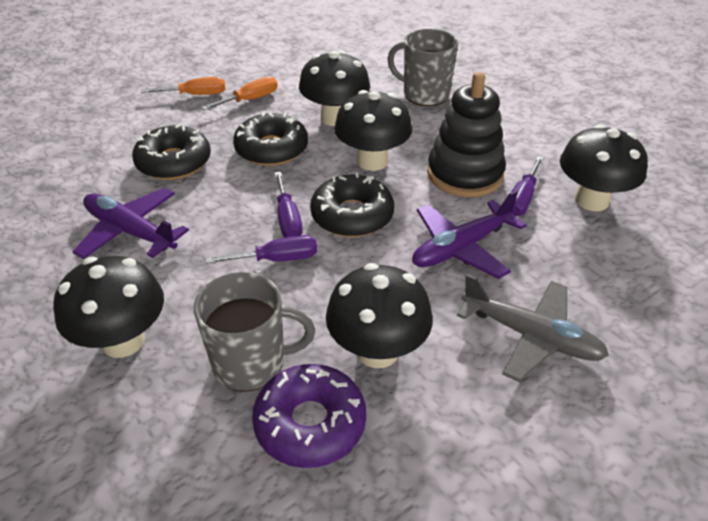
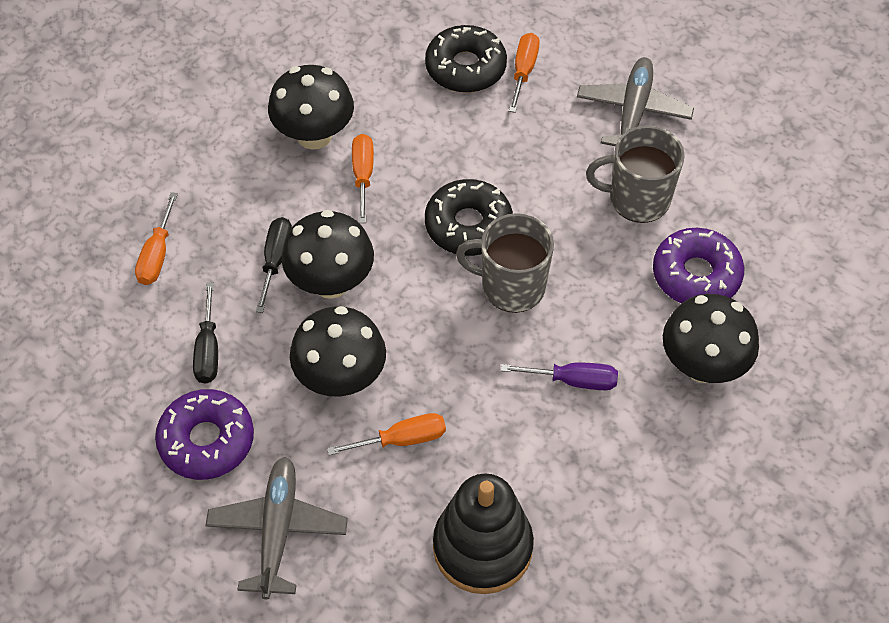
black donut: 3 -> 2
black mushroom: 5 -> 4
black screwdriver: 0 -> 2
grey plane: 1 -> 2
orange screwdriver: 2 -> 4
purple donut: 1 -> 2
purple plane: 2 -> 0
purple screwdriver: 3 -> 1

